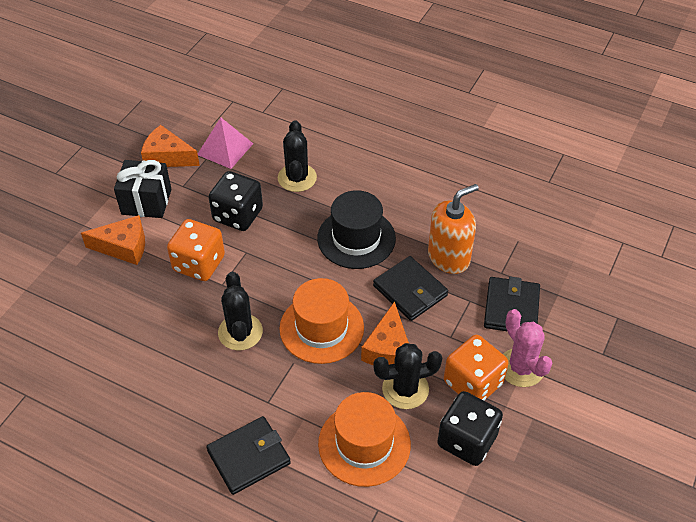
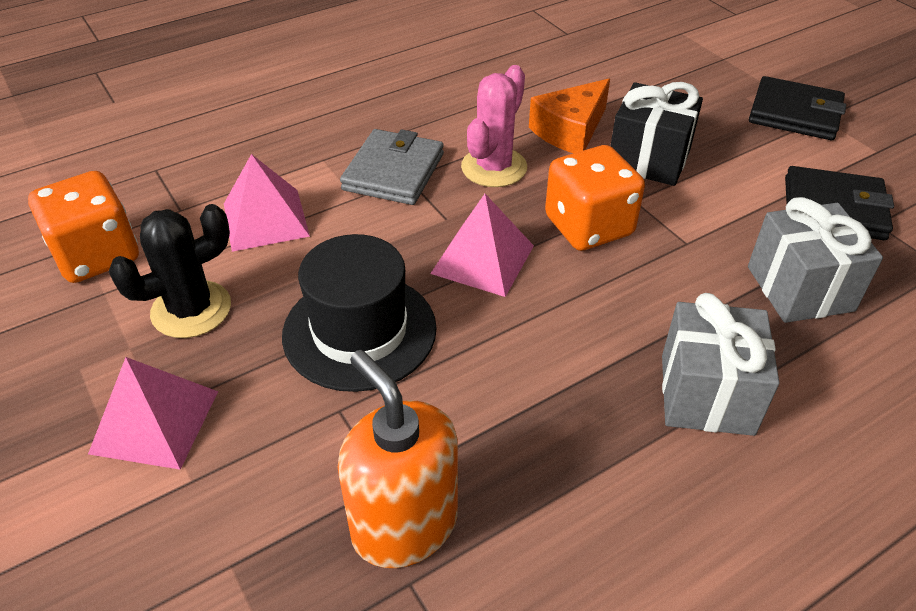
black cactus: 3 -> 1
black dice: 2 -> 0
black wallet: 3 -> 2
grey gift: 0 -> 2
grey wallet: 0 -> 1
orange cheese: 3 -> 1
orange hat: 2 -> 0
pink pyramid: 1 -> 3

